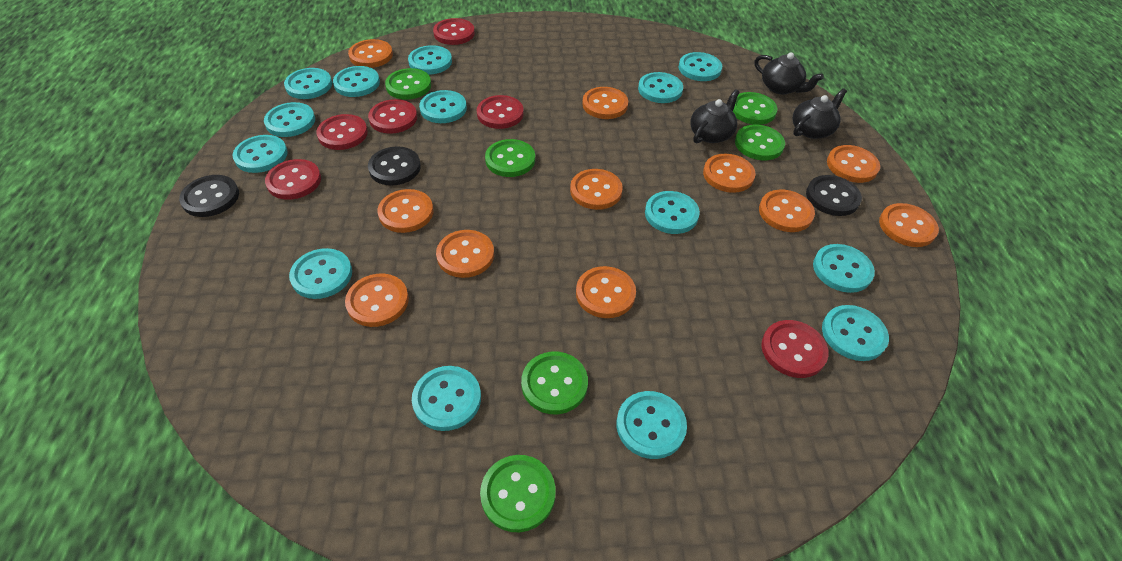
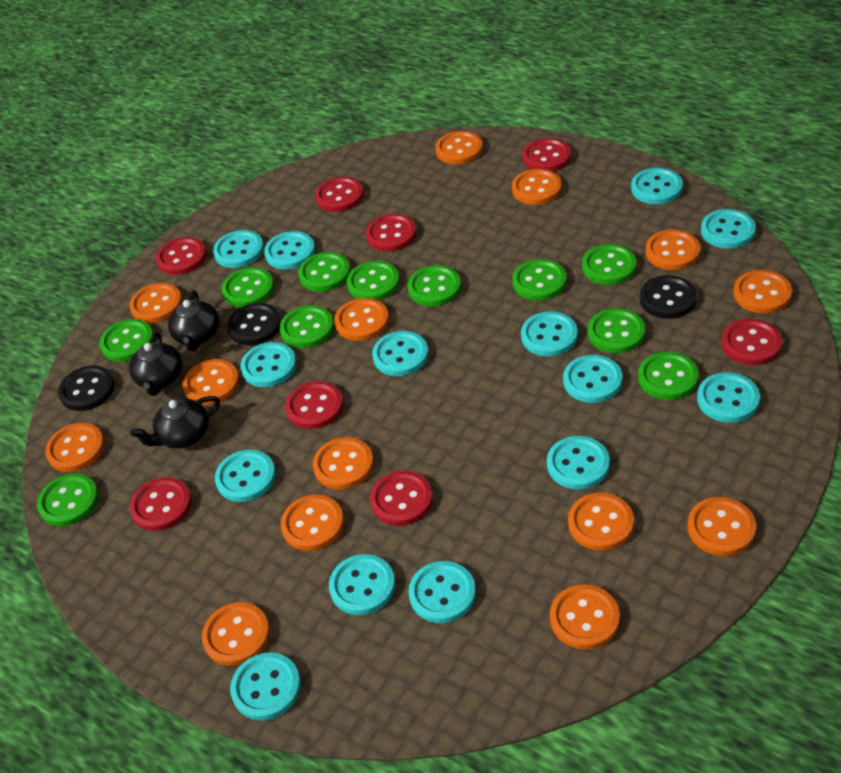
green button: 6 -> 11
orange button: 11 -> 14
red button: 6 -> 8

